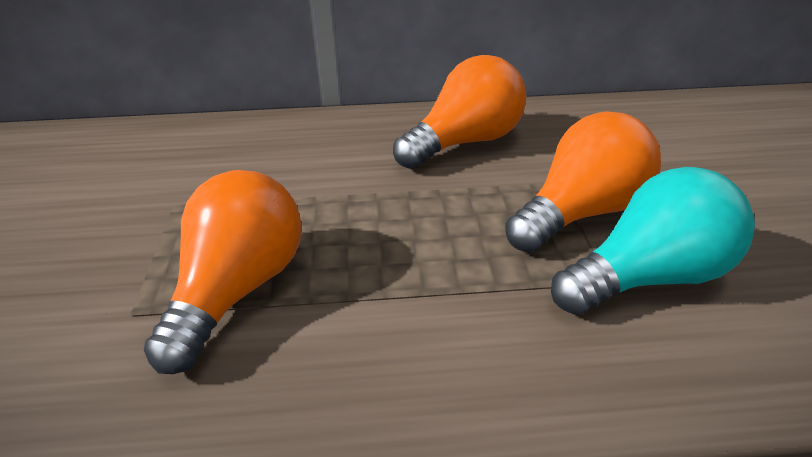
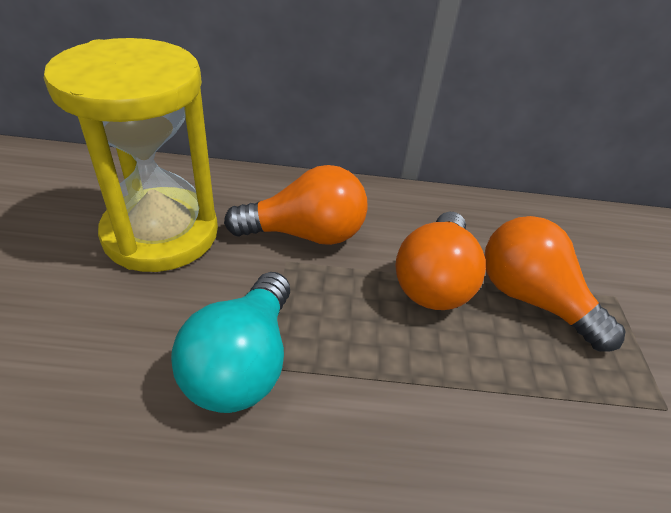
yellow hourglass: 0 -> 1

